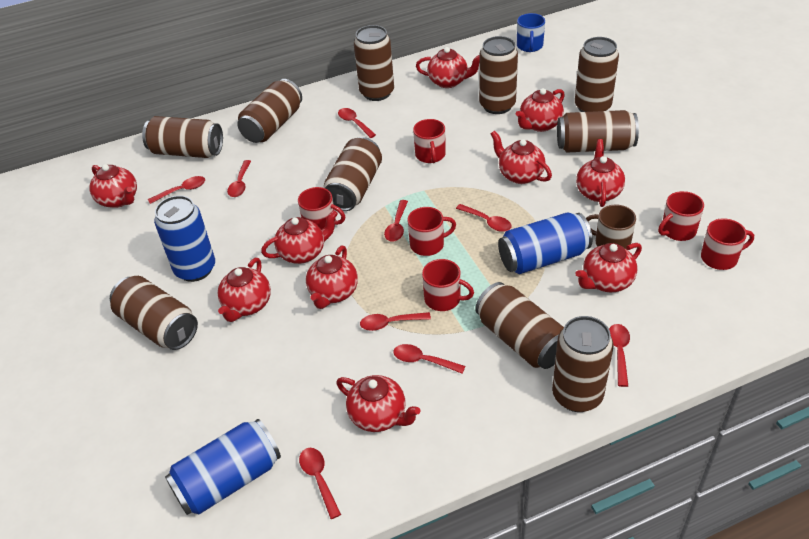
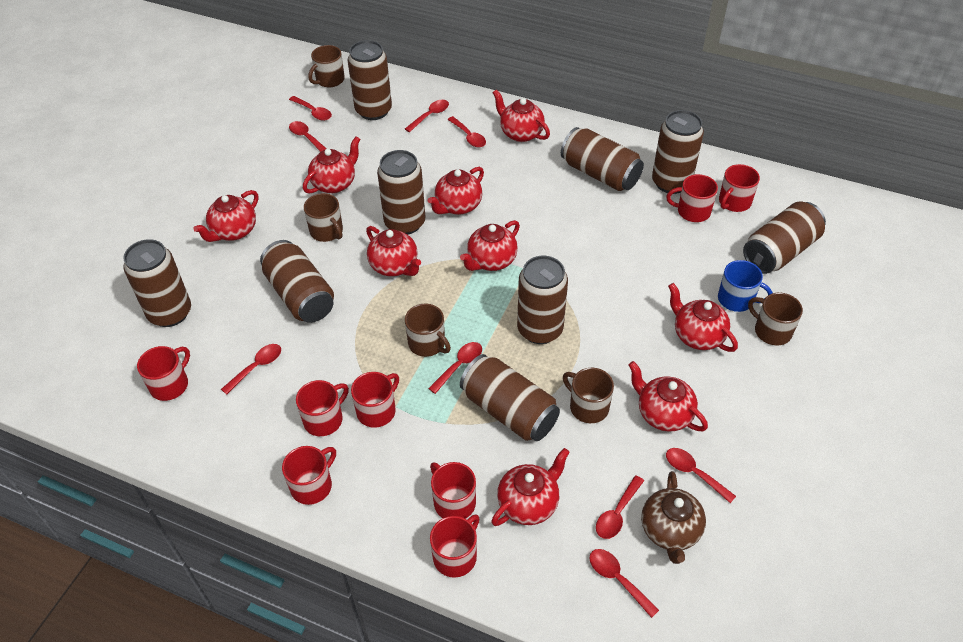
blue can: 3 -> 0
brown can: 10 -> 9
brown mug: 1 -> 5
brown teapot: 0 -> 1
red mug: 6 -> 8
red teapot: 10 -> 9

